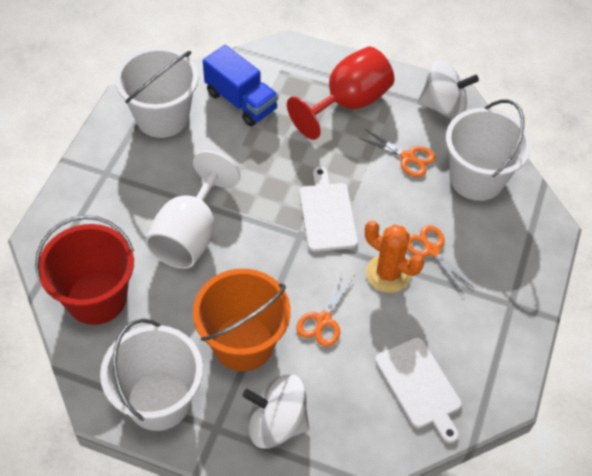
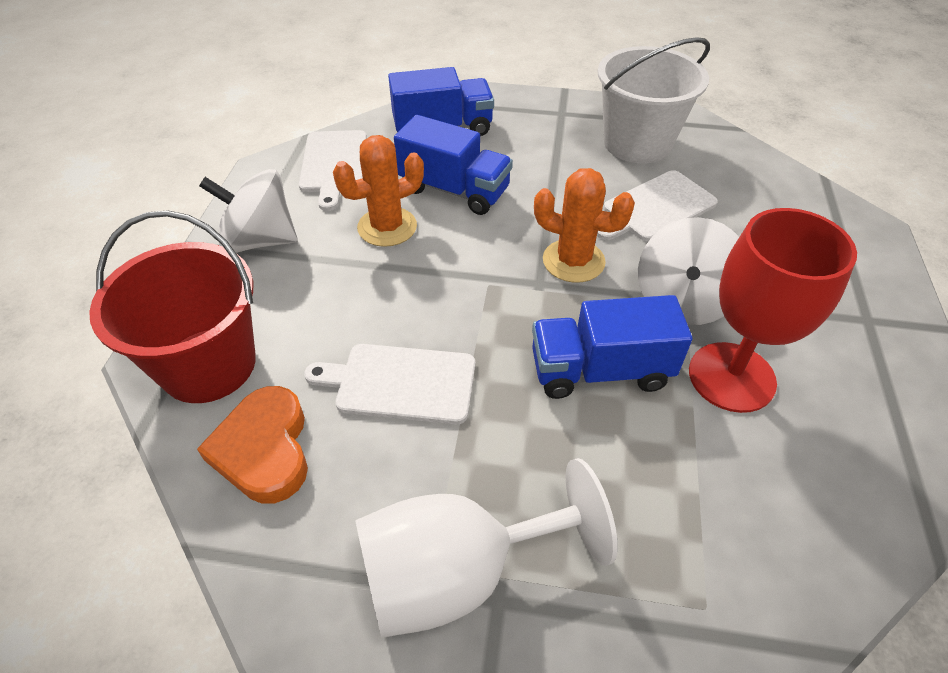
blue truck: 1 -> 3
orange bucket: 1 -> 0
orange cactus: 1 -> 2
orange heart: 0 -> 1
orange scissors: 3 -> 0
white bucket: 3 -> 1
white cutting board: 2 -> 3

